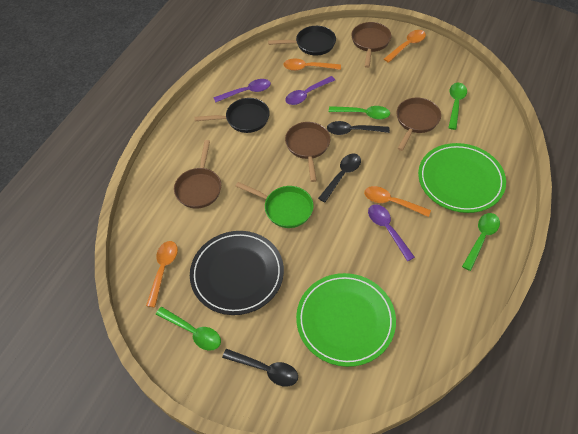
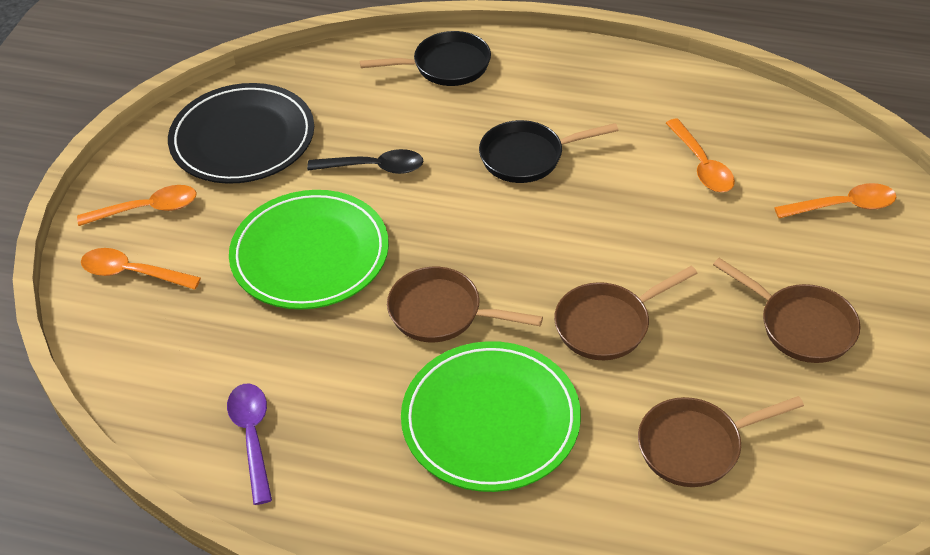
black spoon: 3 -> 1
green pan: 1 -> 0
green spoon: 4 -> 0
purple spoon: 3 -> 1

